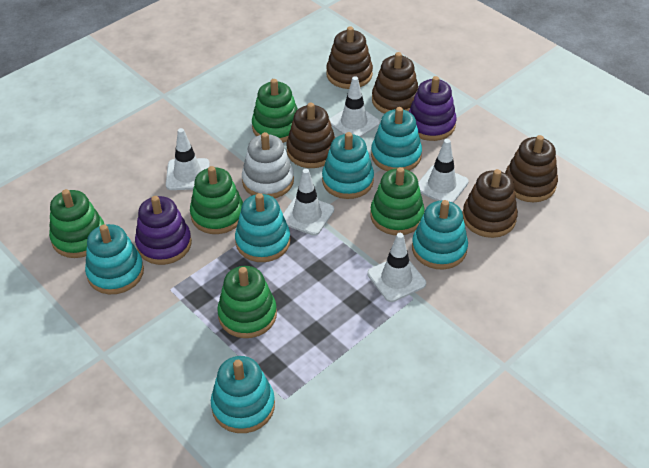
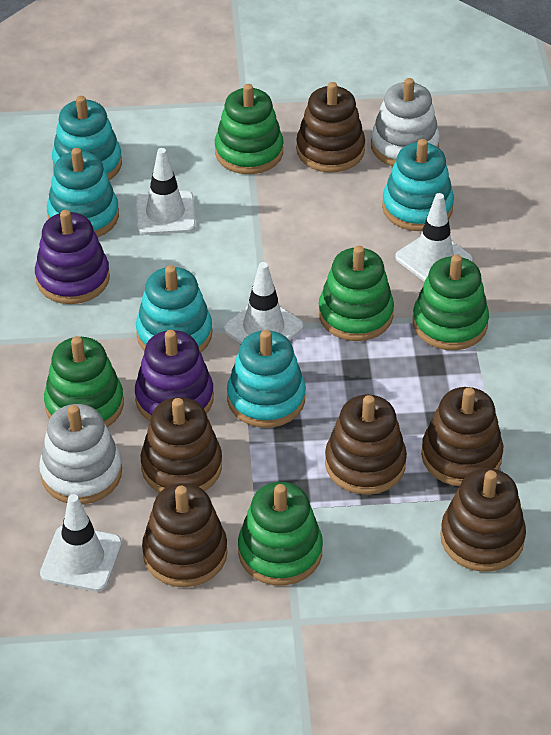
brown stacking toy: 5 -> 6
turquoise stacking toy: 6 -> 5
white stacking toy: 1 -> 2
white traffic cone: 5 -> 4

